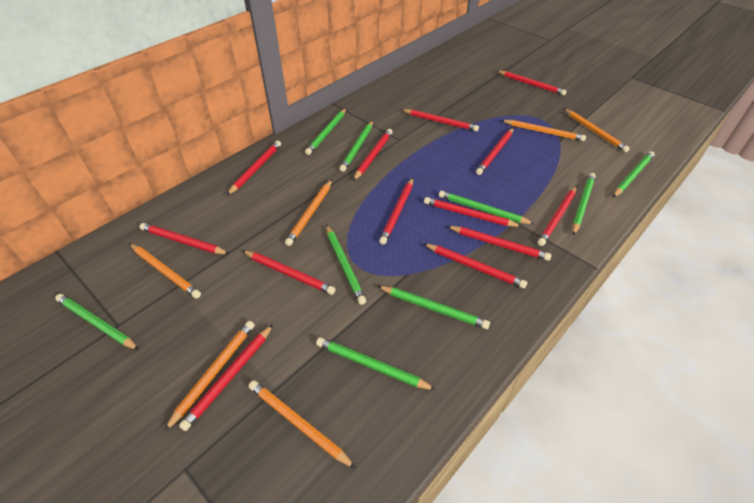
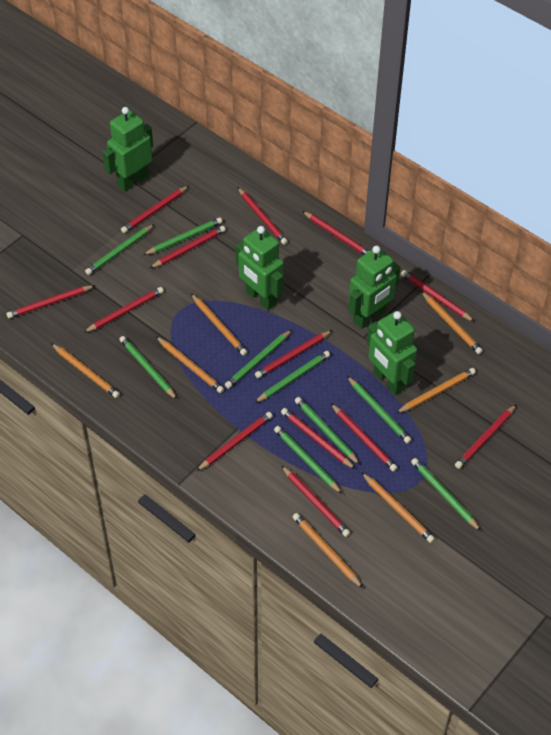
green robot: 0 -> 4
orange pencil: 6 -> 7

